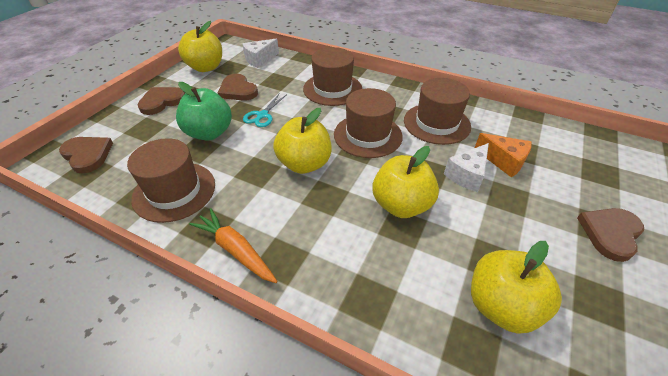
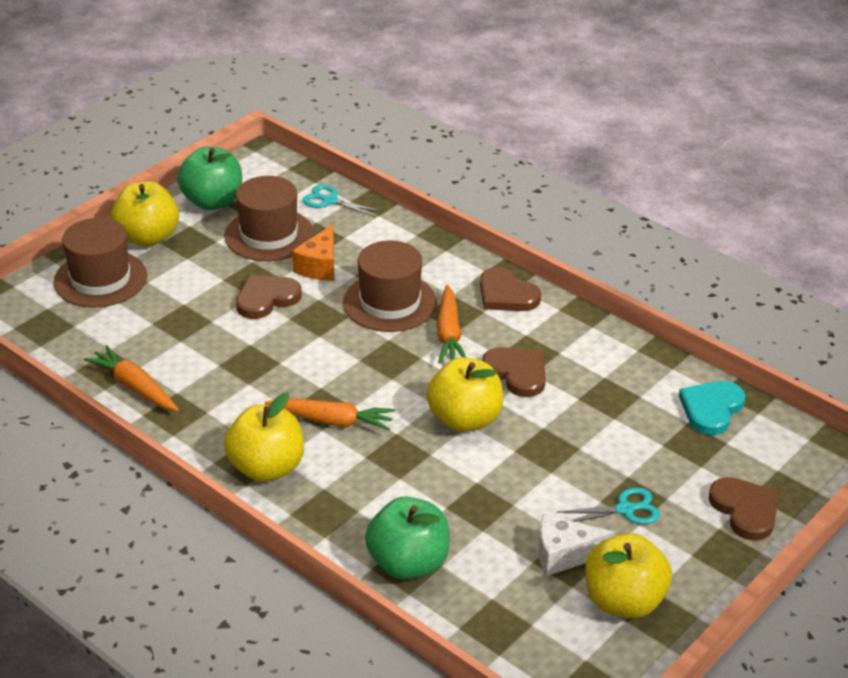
brown hat: 4 -> 3
green apple: 1 -> 2
orange carrot: 1 -> 3
turquoise heart: 0 -> 1
turquoise scissors: 1 -> 2
white cheese: 2 -> 1

